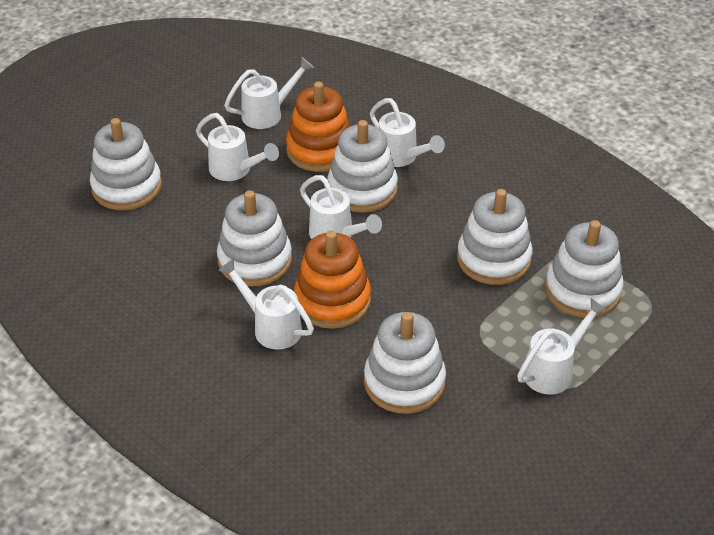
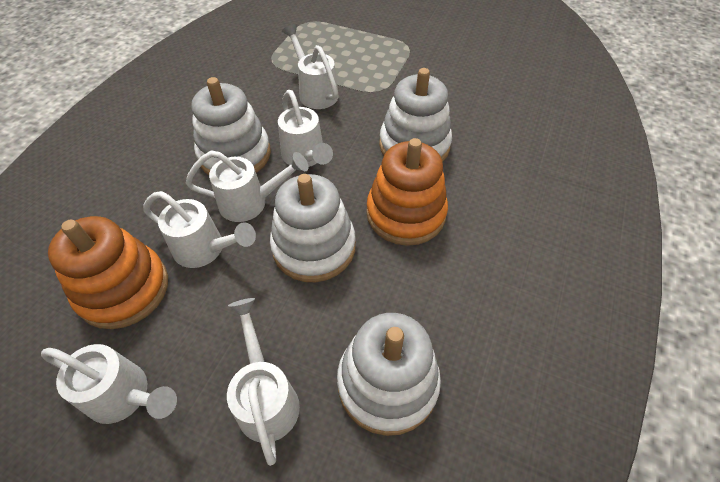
white stacking toy: 6 -> 4

